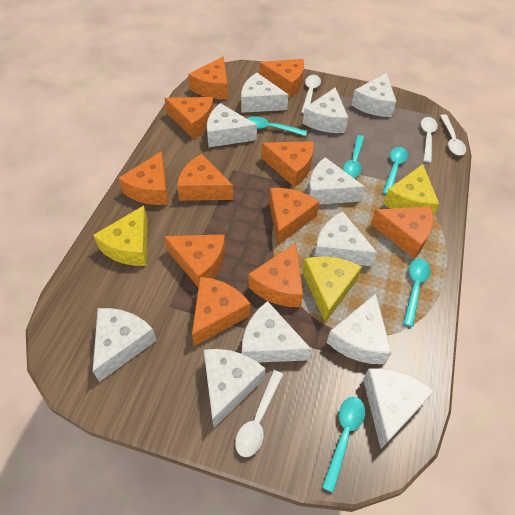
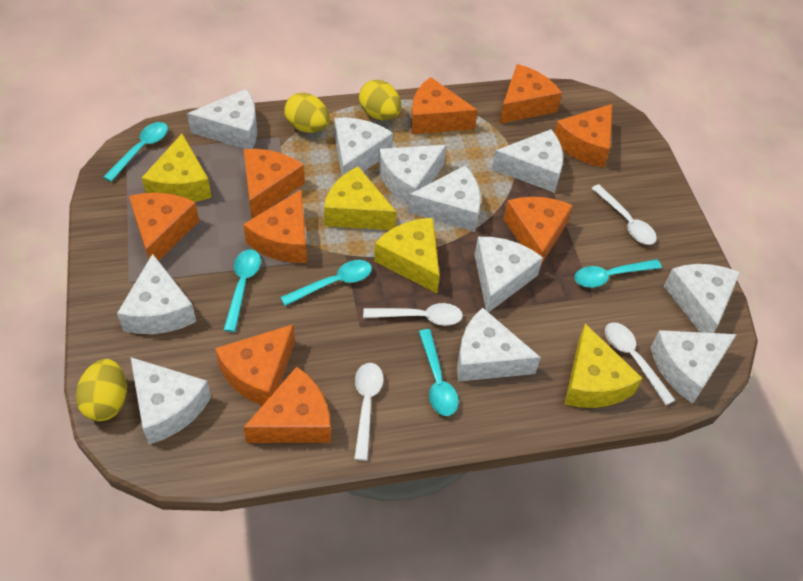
orange cheese: 11 -> 9
yellow cheese: 3 -> 4
yellow egg: 0 -> 3

